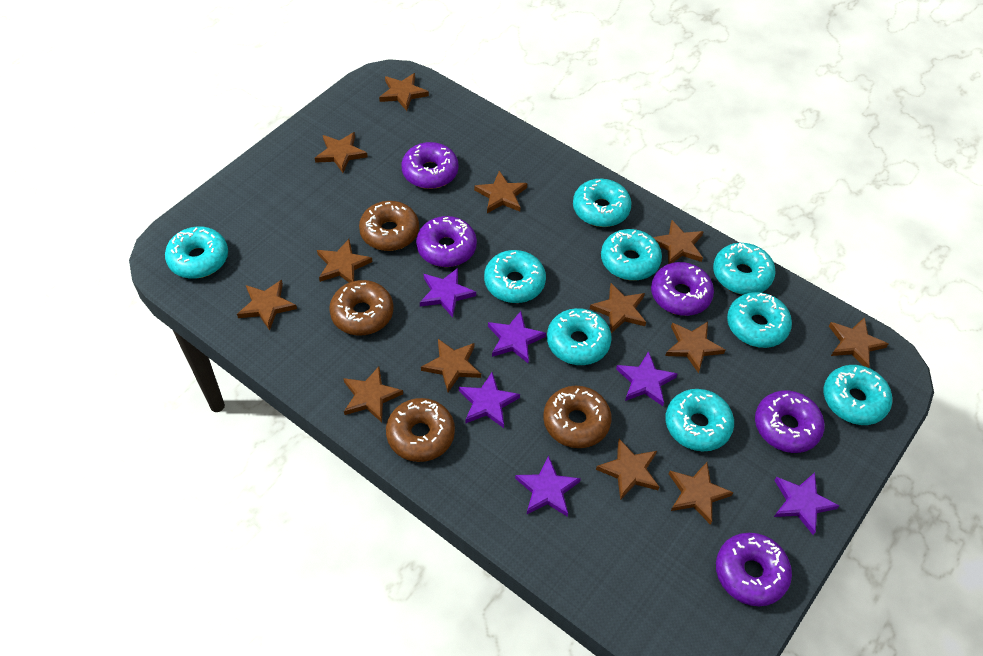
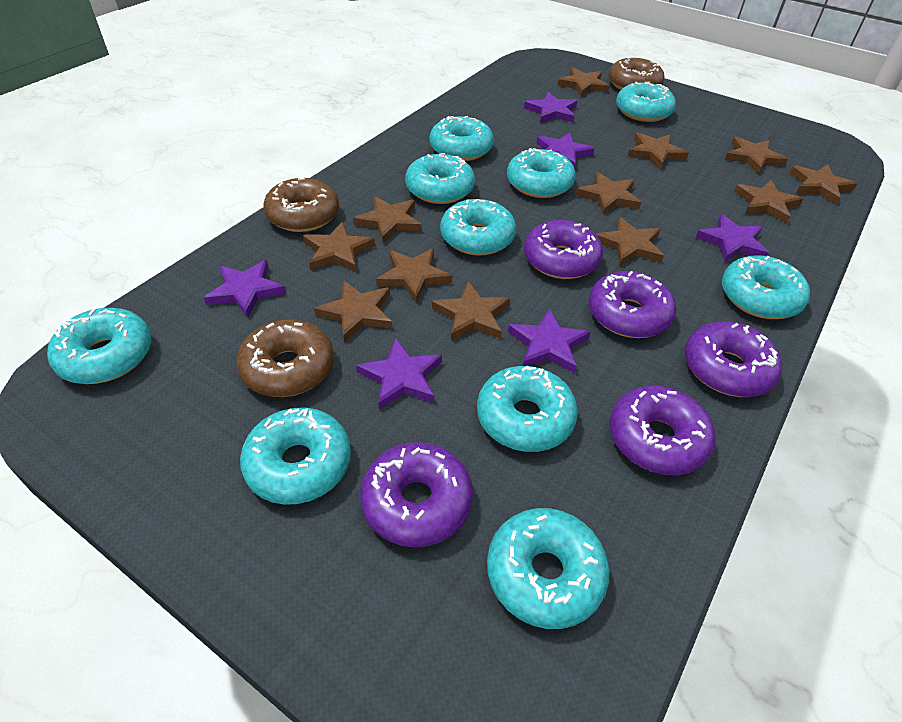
brown donut: 4 -> 3
brown star: 13 -> 12
turquoise donut: 9 -> 10

